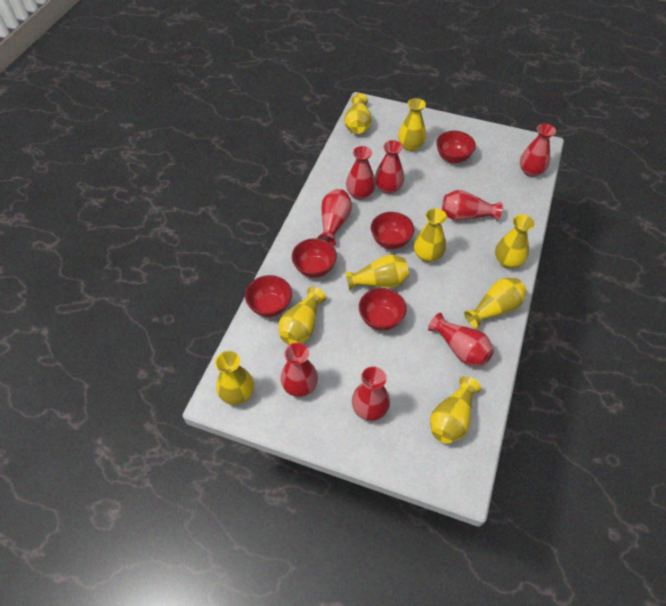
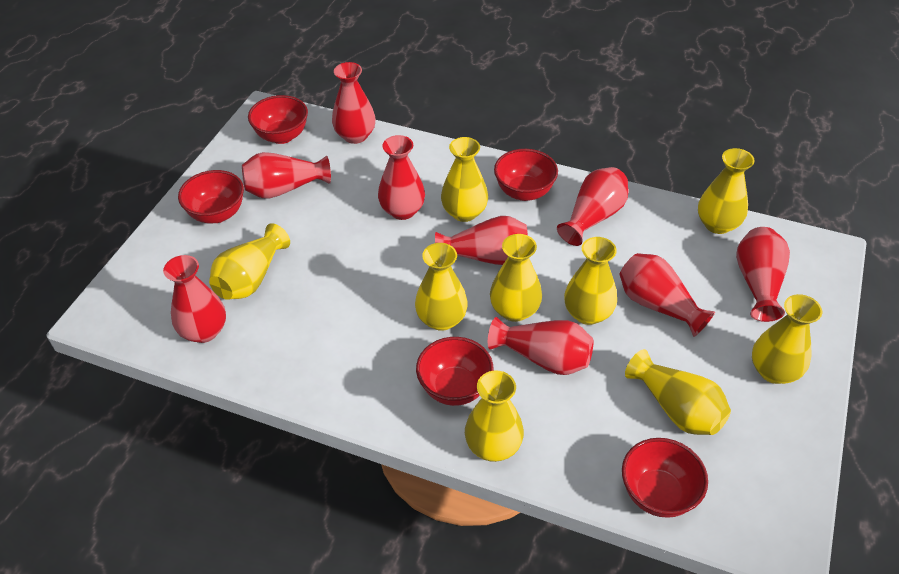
red vase: 8 -> 9

